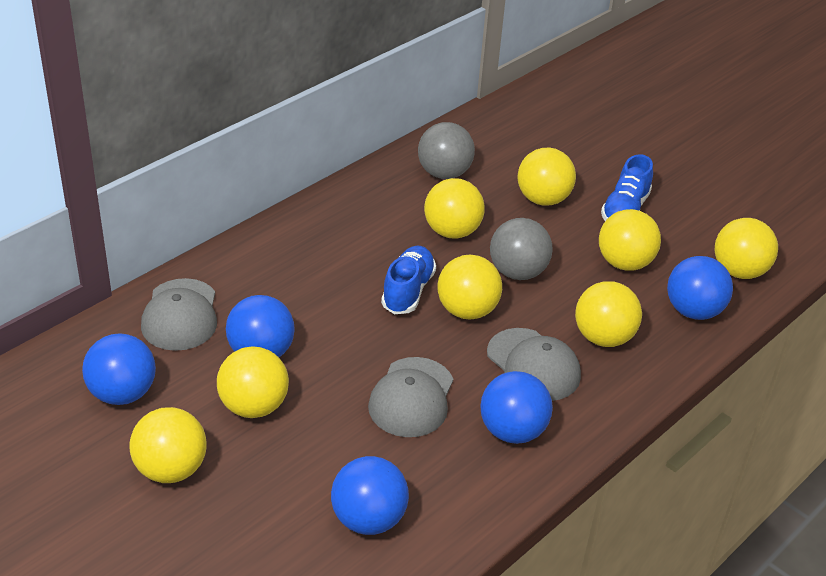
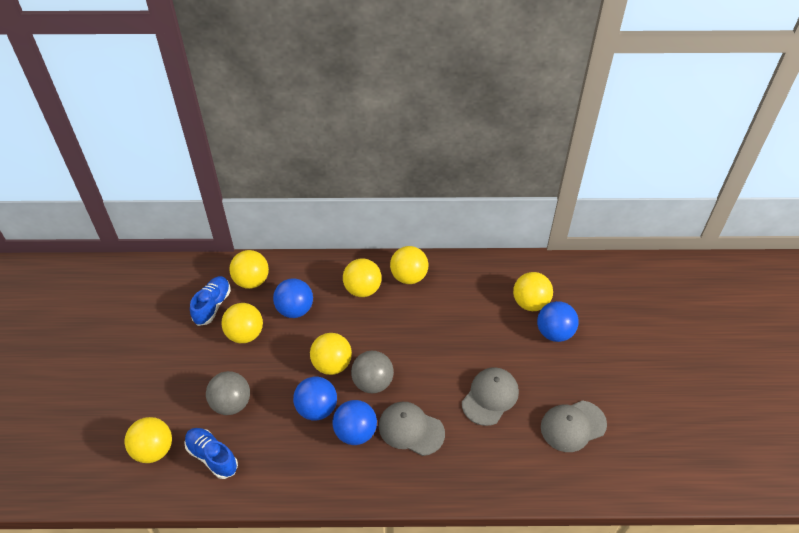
blue ball: 5 -> 4
yellow ball: 8 -> 7

